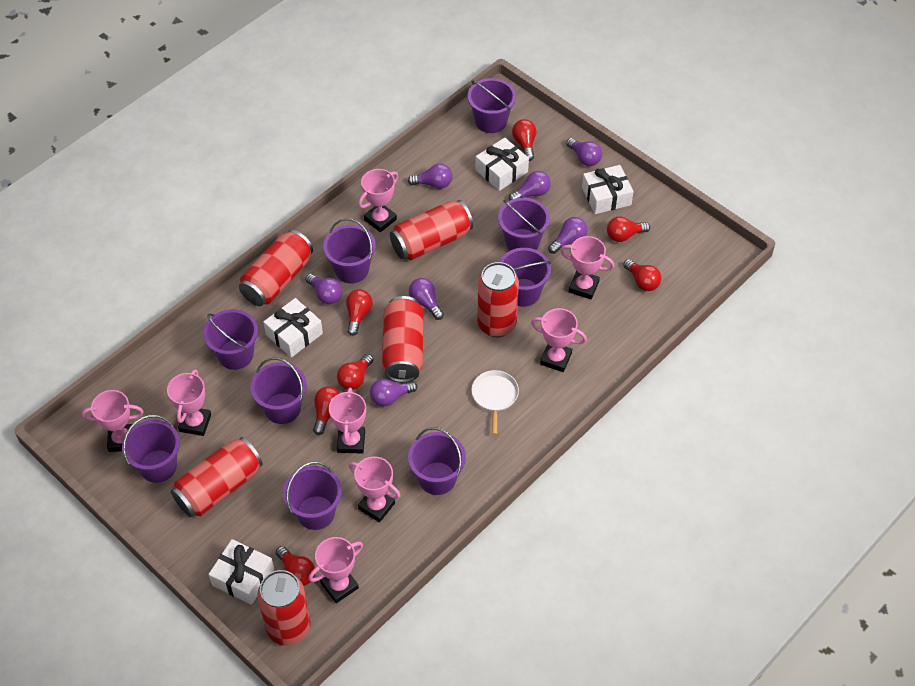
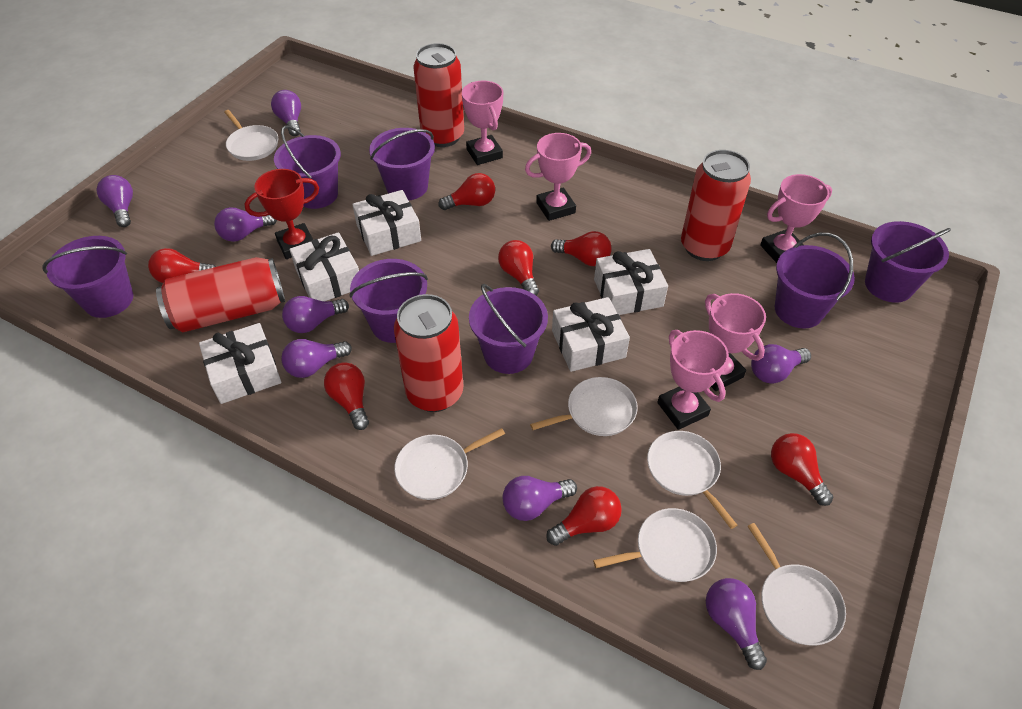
pink trophy: 8 -> 5
purple bucket: 9 -> 7
purple light bulb: 7 -> 8
red can: 6 -> 4
red trophy: 0 -> 1
white gift: 4 -> 5
white pan: 1 -> 6

